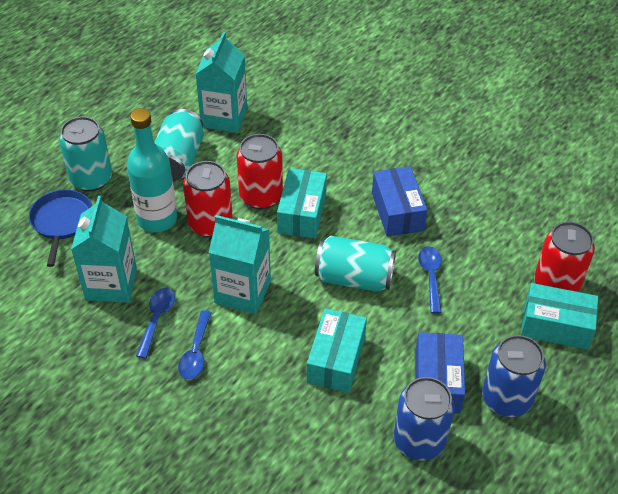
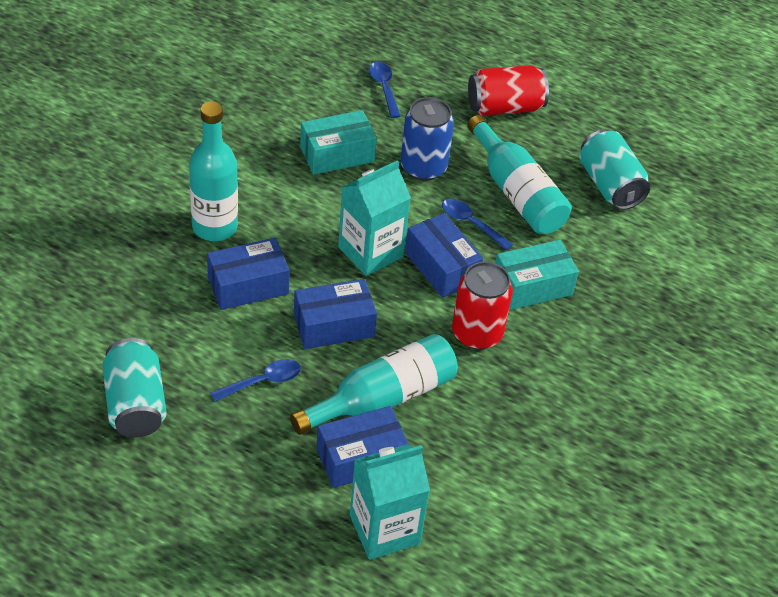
blue box: 2 -> 4
blue can: 2 -> 1
blue pan: 1 -> 0
red can: 3 -> 2
turquoise bottle: 1 -> 3
turquoise box: 3 -> 2
turquoise can: 3 -> 2
turquoise carton: 3 -> 2

